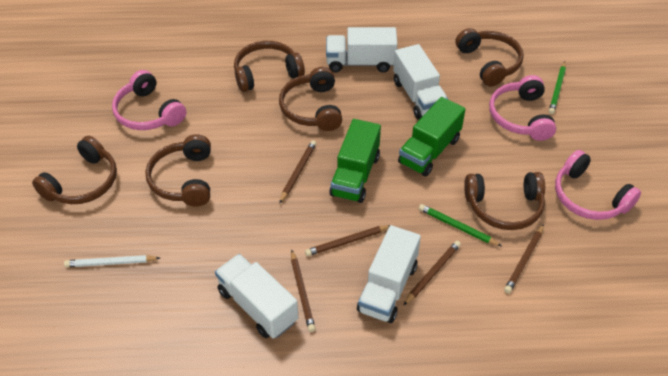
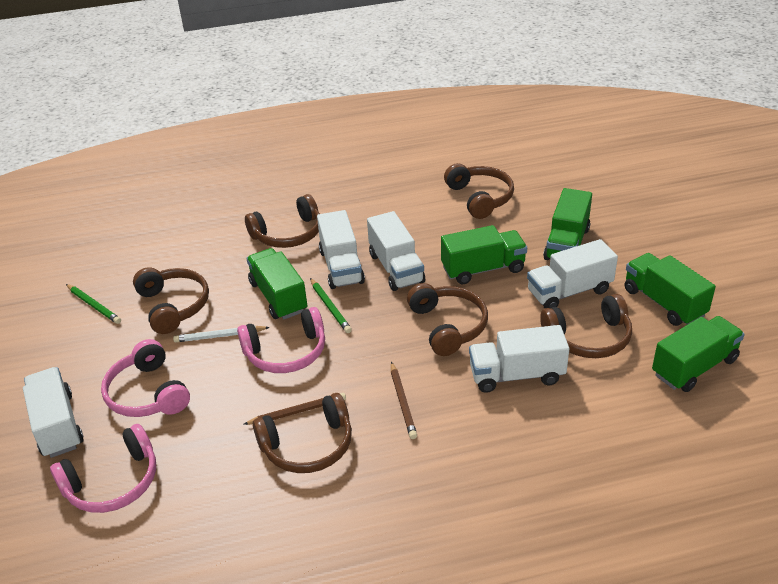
brown pencil: 5 -> 2
green truck: 2 -> 5
white truck: 4 -> 5

